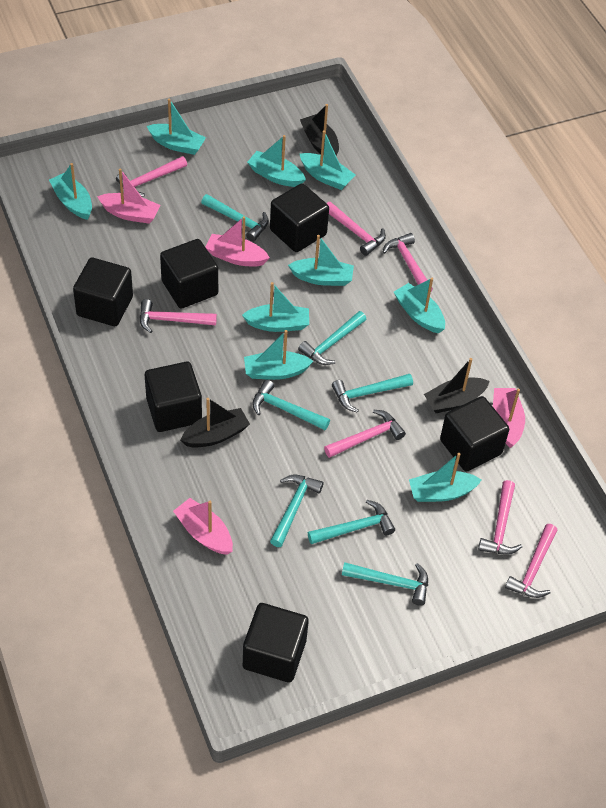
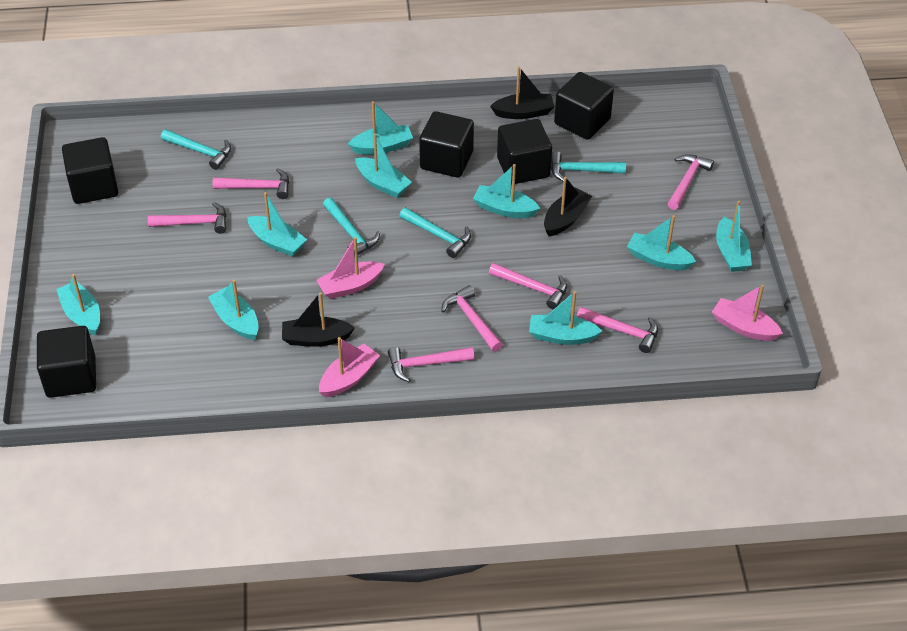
black cube: 6 -> 5
pink boat: 4 -> 3
turquoise hammer: 7 -> 4

